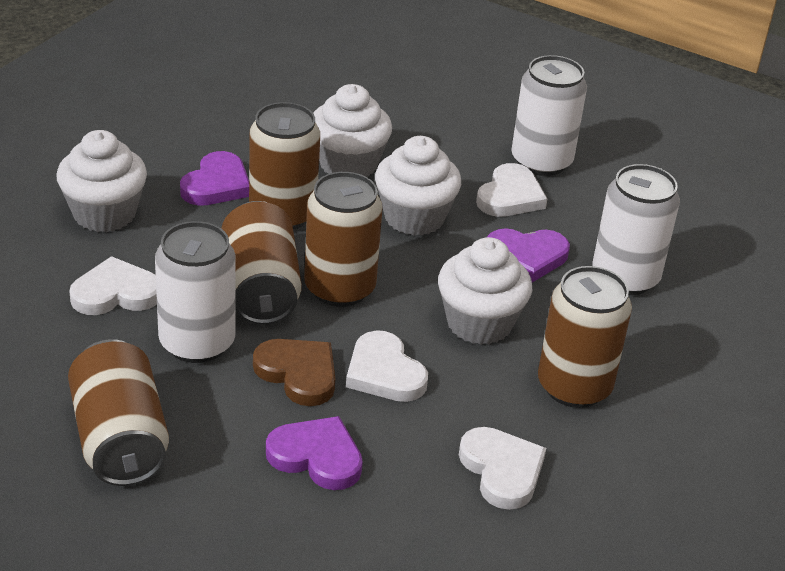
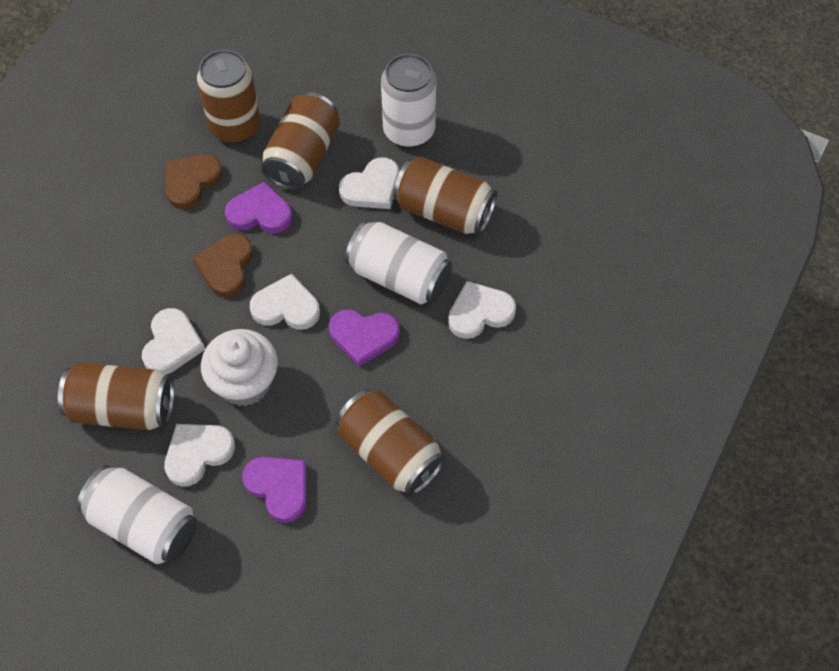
brown heart: 1 -> 2
white cupcake: 4 -> 1
white heart: 4 -> 5

